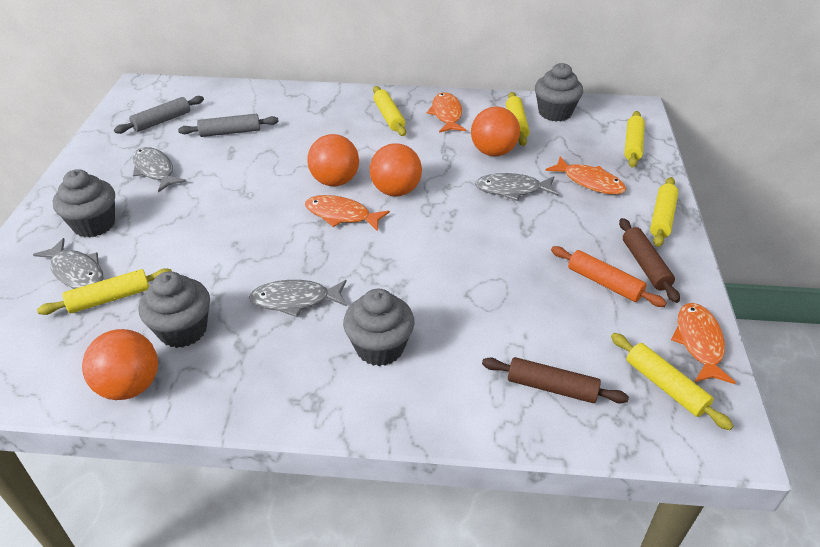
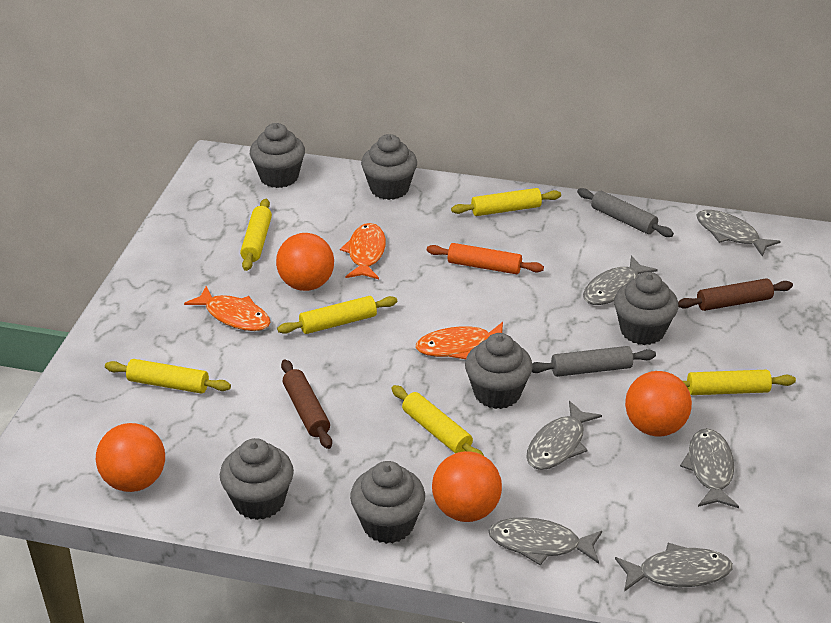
grey cupcake: 4 -> 6
grey fish: 4 -> 6
orange fish: 4 -> 3

